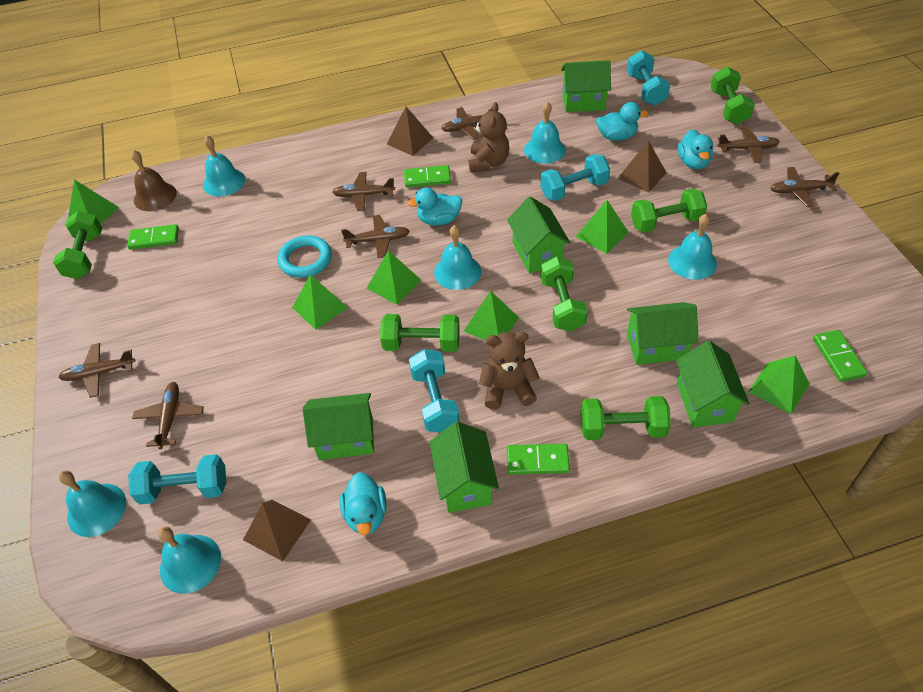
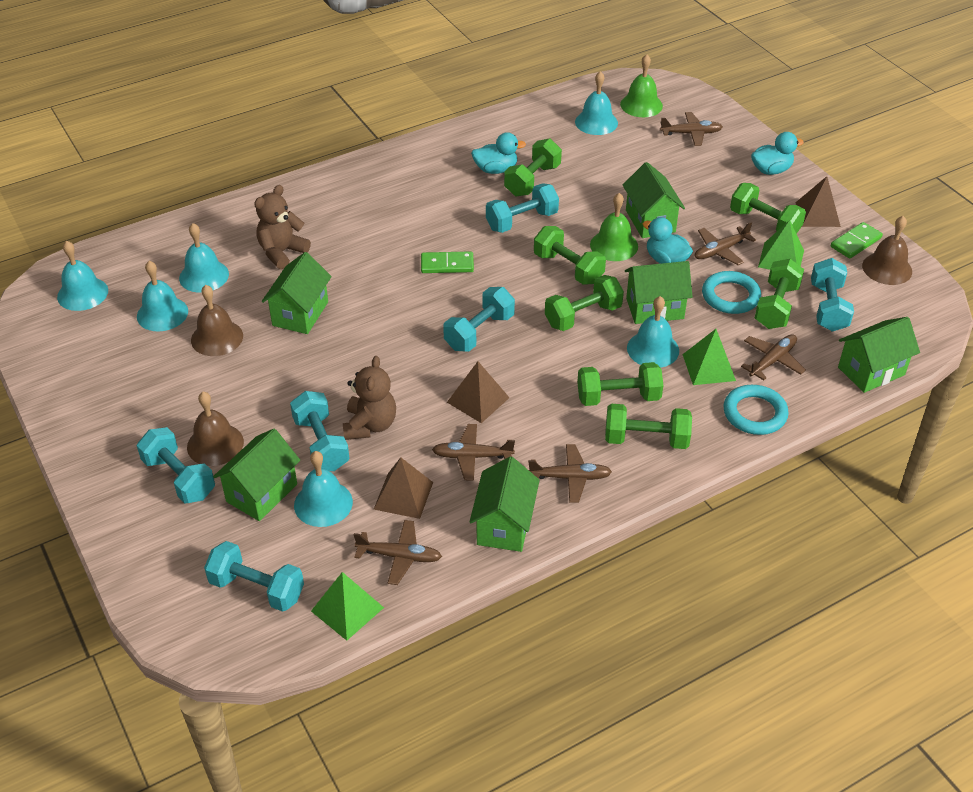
brown bell: 1 -> 3
brown plane: 7 -> 6
green bell: 0 -> 2
green domino: 4 -> 2
green dumbbell: 6 -> 7
green pyramid: 6 -> 3
turquoise duck: 4 -> 3
turquoise dumbbell: 4 -> 6
turquoise ring: 1 -> 2

